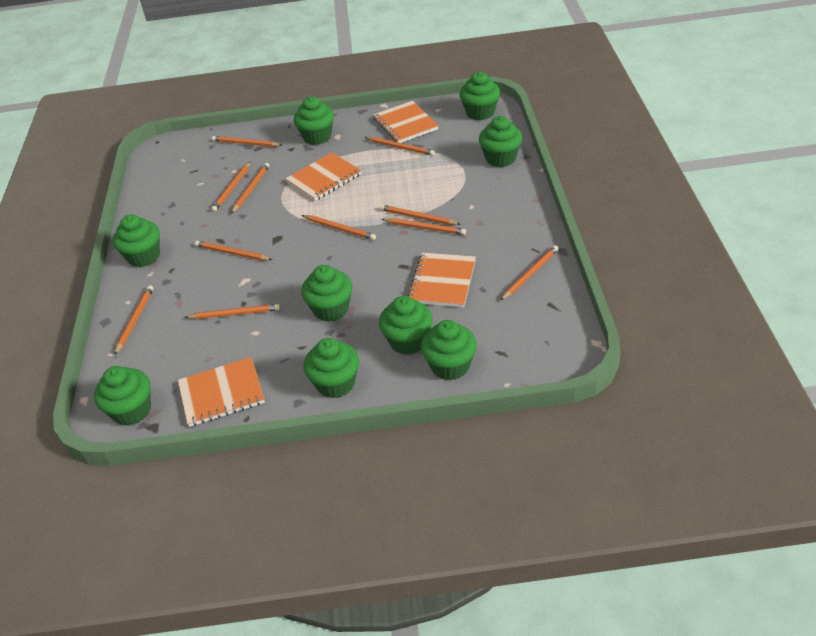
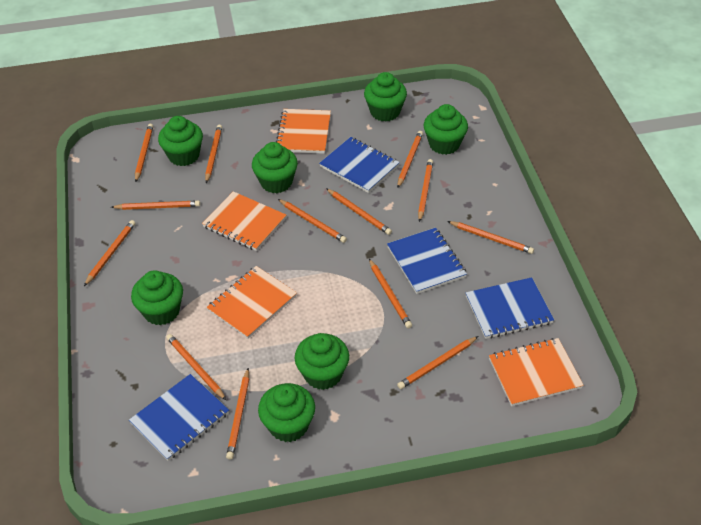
blue notebook: 0 -> 4
green cupcake: 9 -> 7
orange pencil: 11 -> 13

